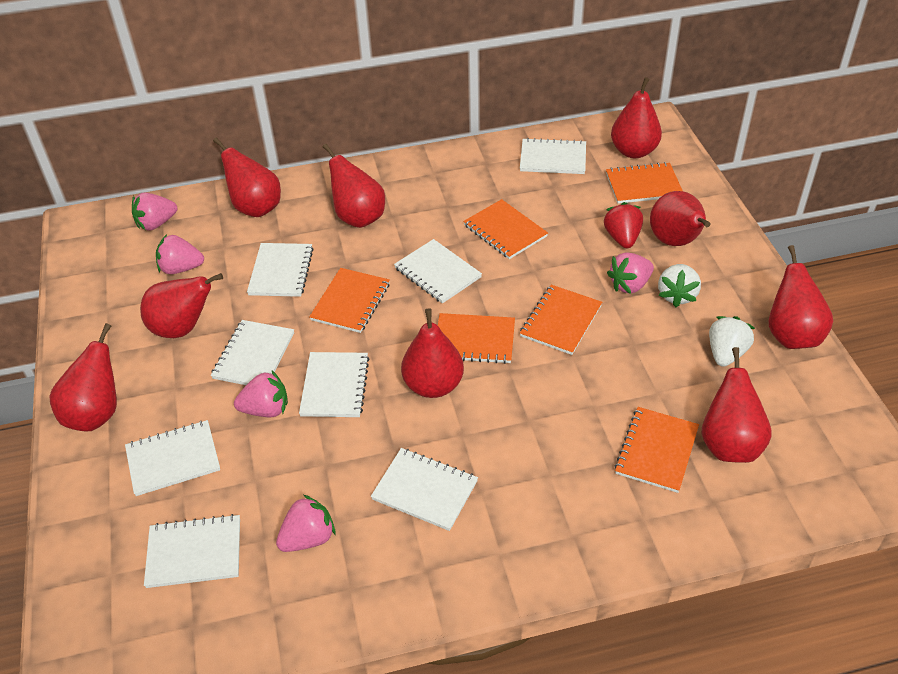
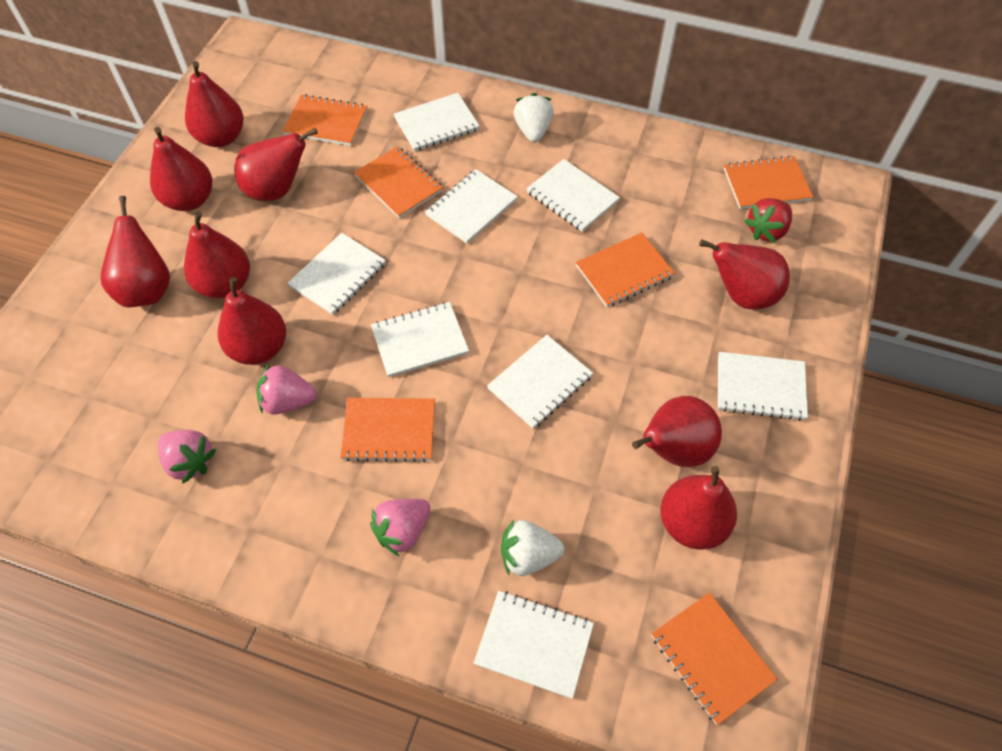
pink strawberry: 5 -> 3

